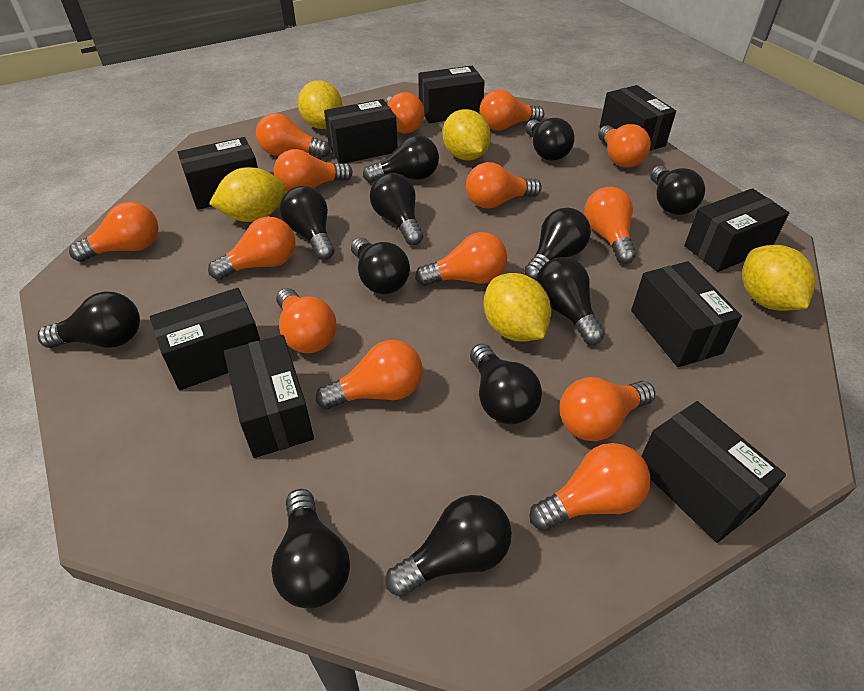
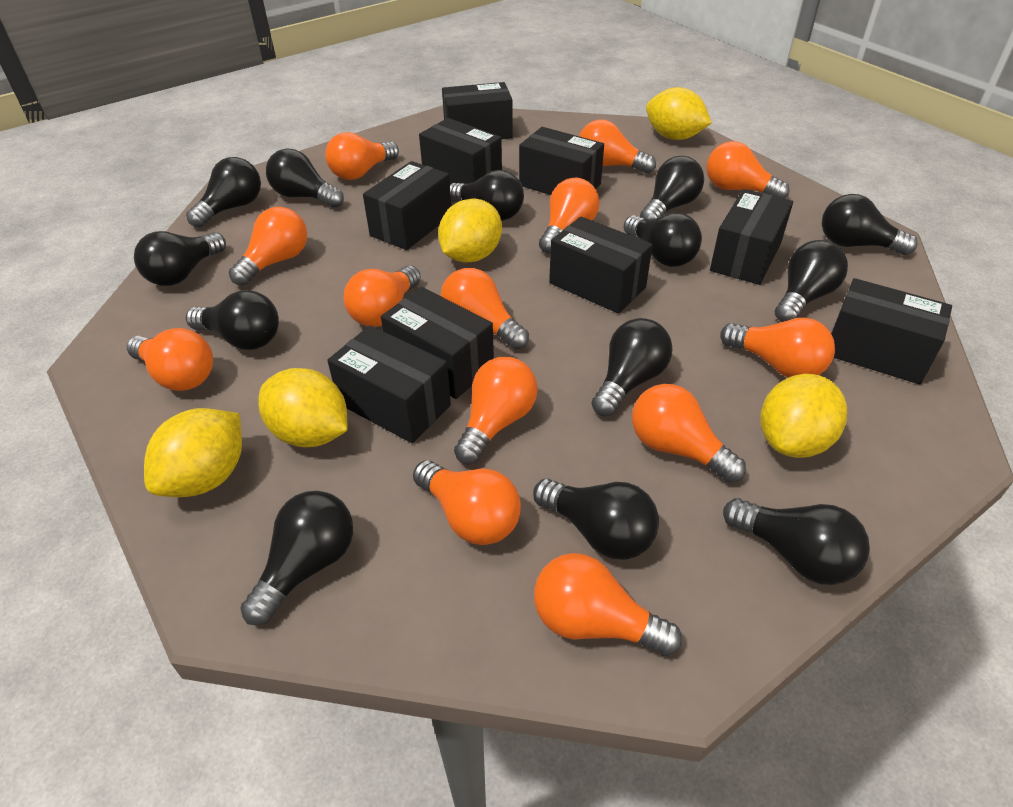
black light bulb: 12 -> 13
orange light bulb: 14 -> 13

